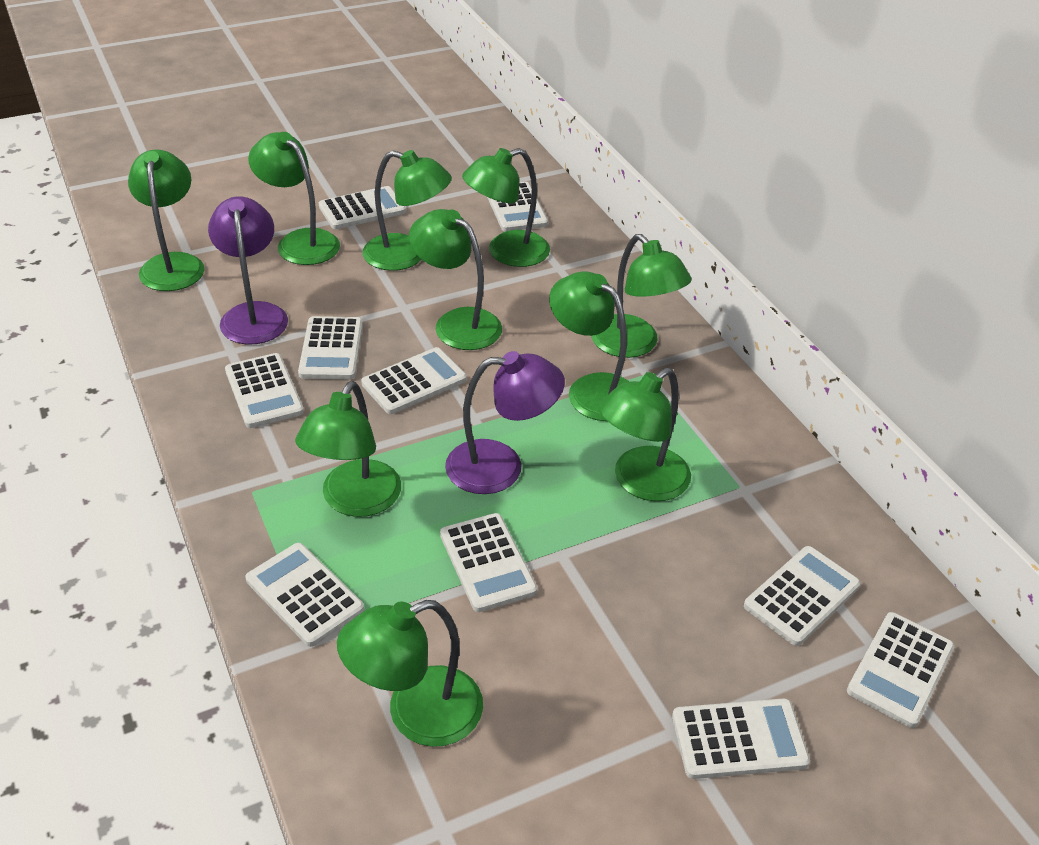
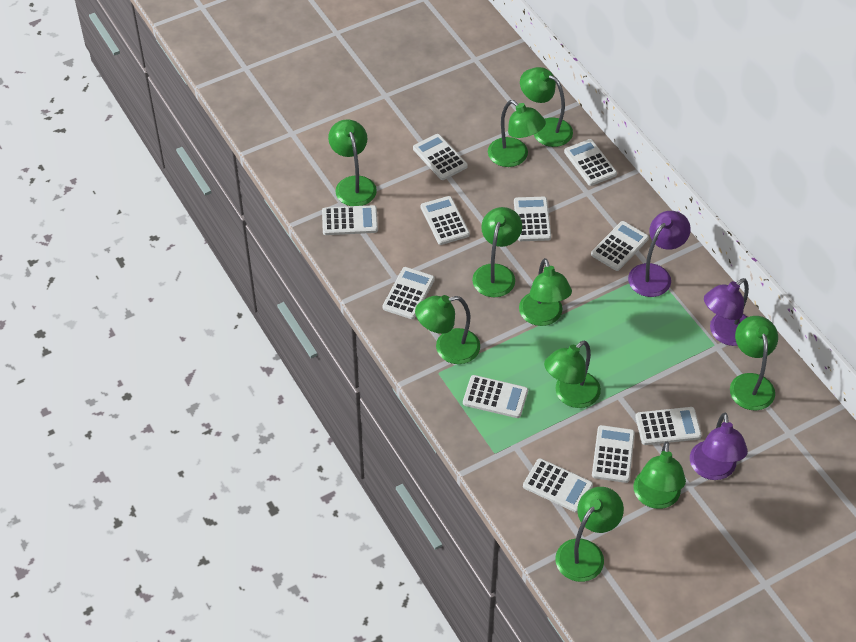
purple lamp: 2 -> 3
white calculator: 10 -> 11

